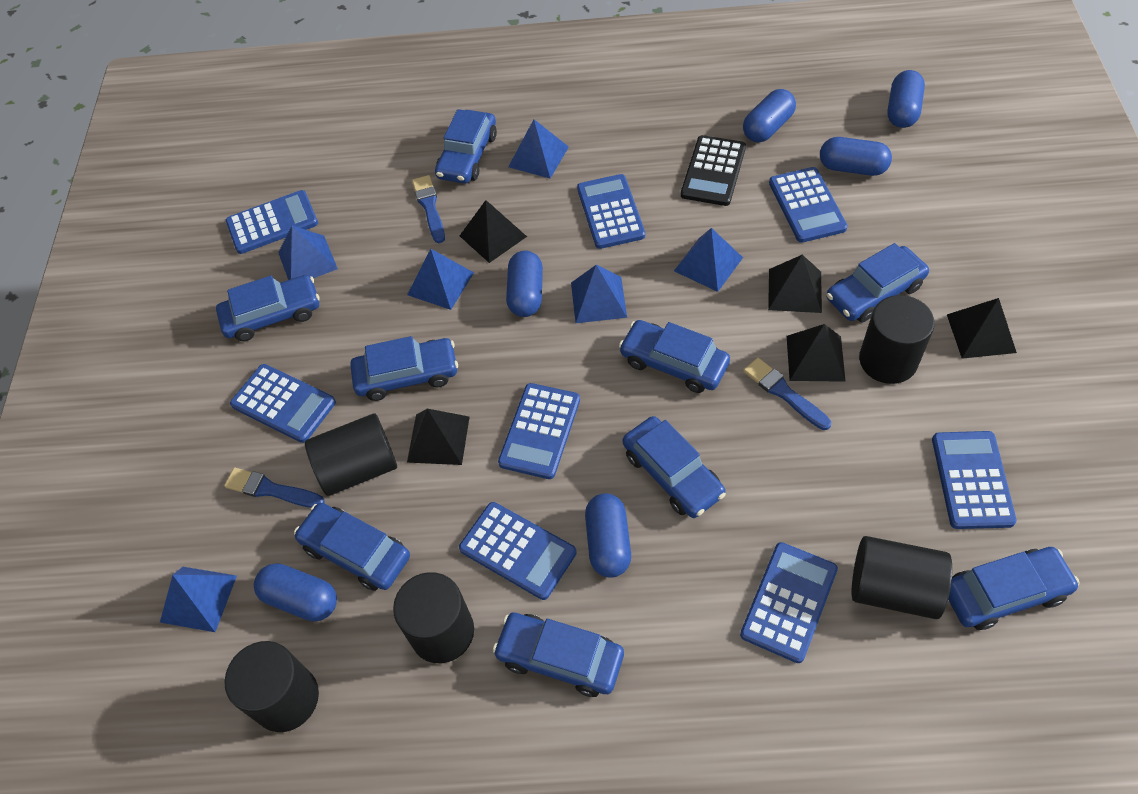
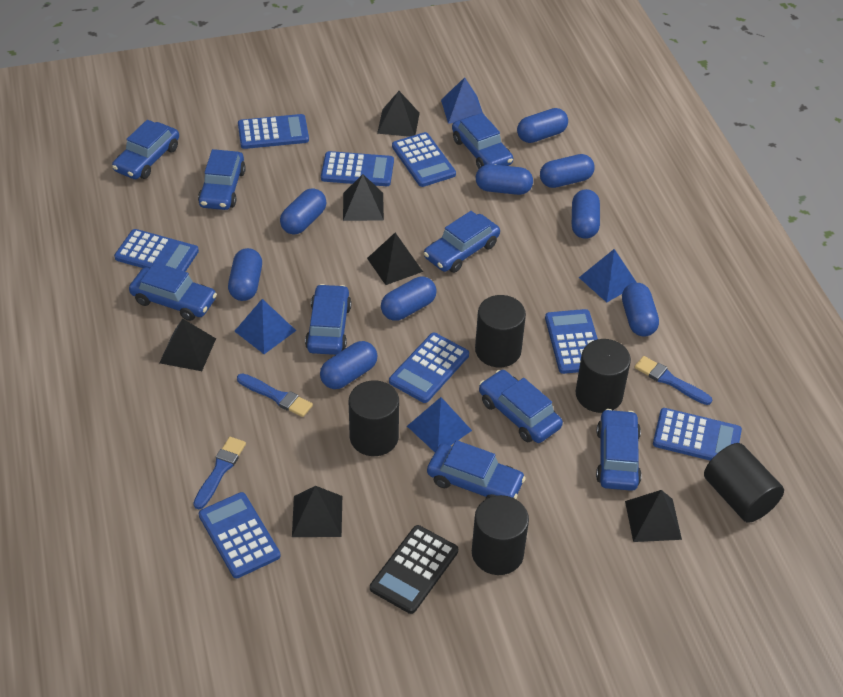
black pyramid: 5 -> 6
blue capsule: 6 -> 9
blue pyramid: 6 -> 4

